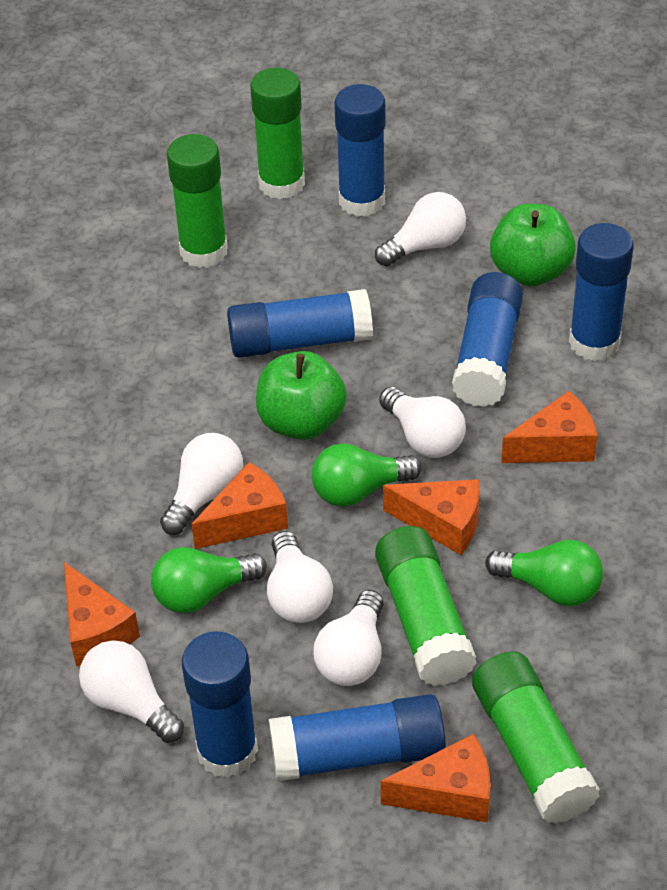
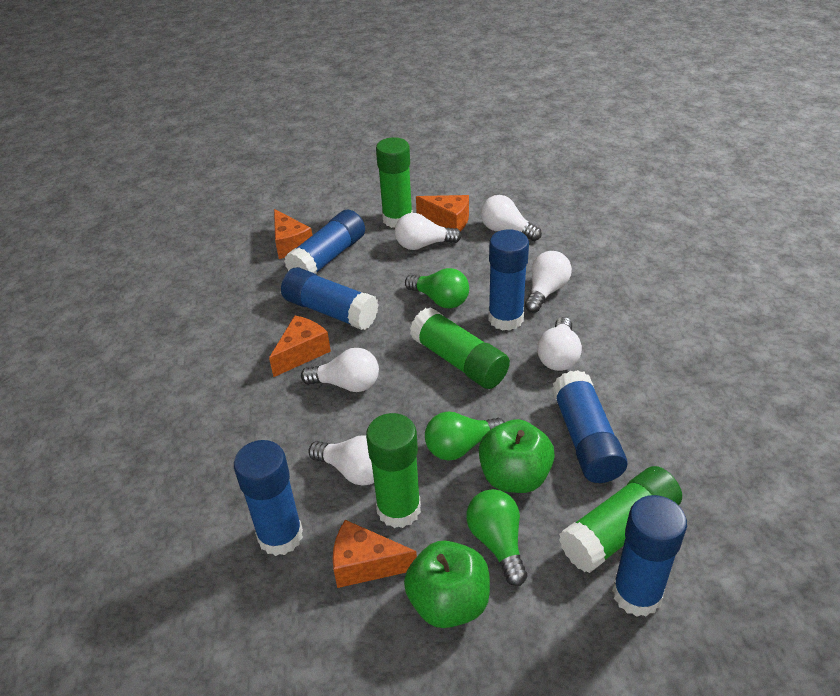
orange cheese: 5 -> 4

